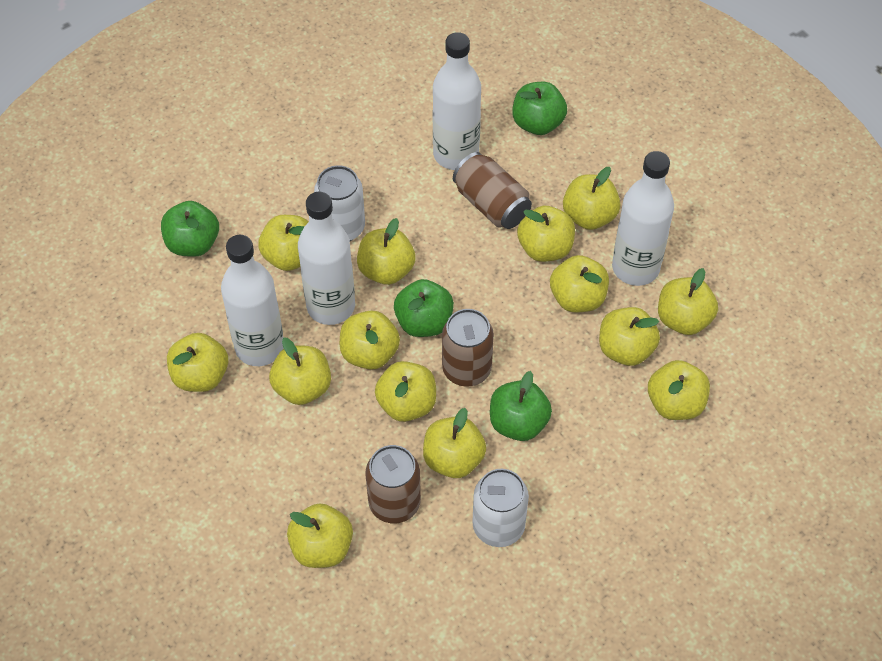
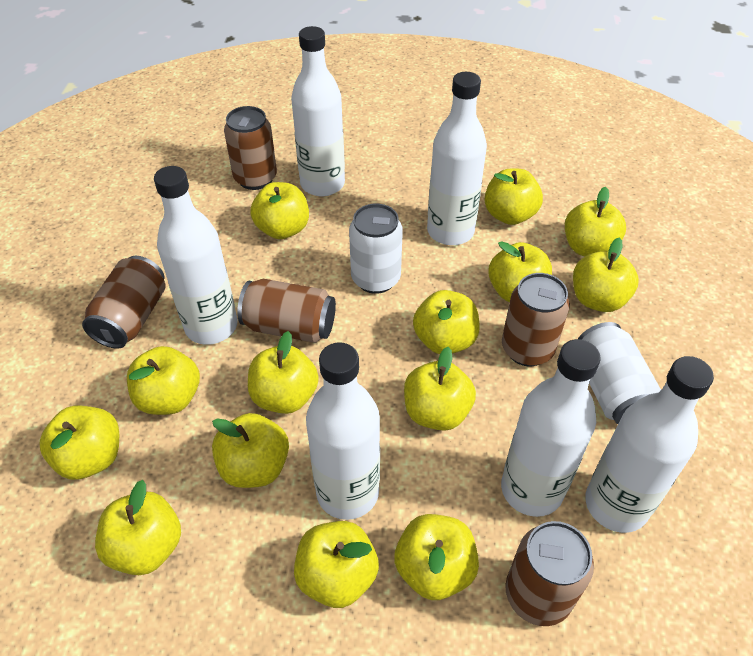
brown can: 3 -> 5
green apple: 4 -> 0
white bottle: 4 -> 6

